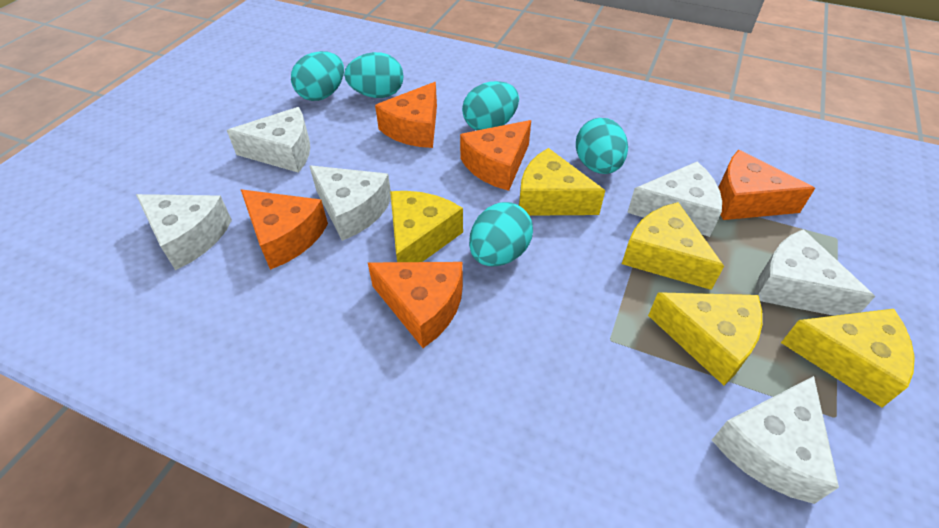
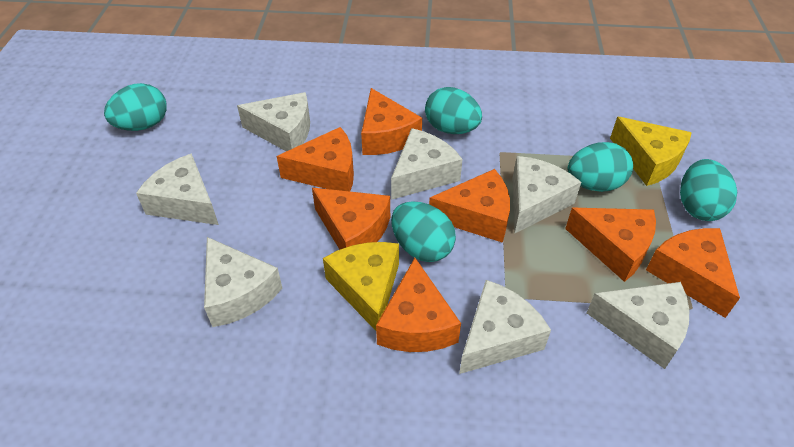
orange cheese: 5 -> 7
white cheese: 6 -> 7
yellow cheese: 5 -> 2

